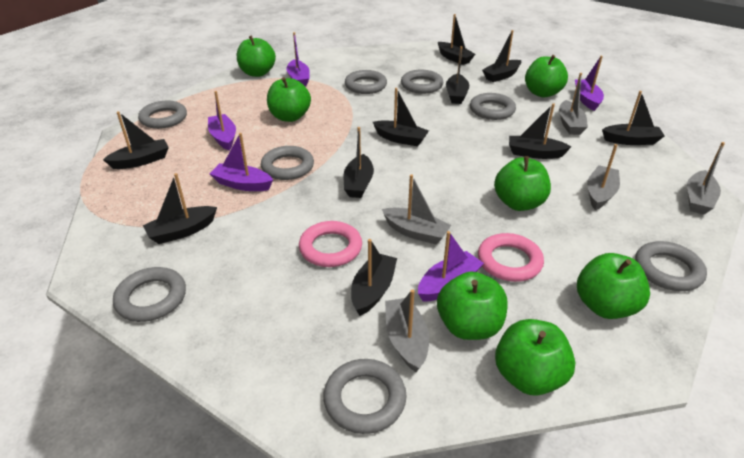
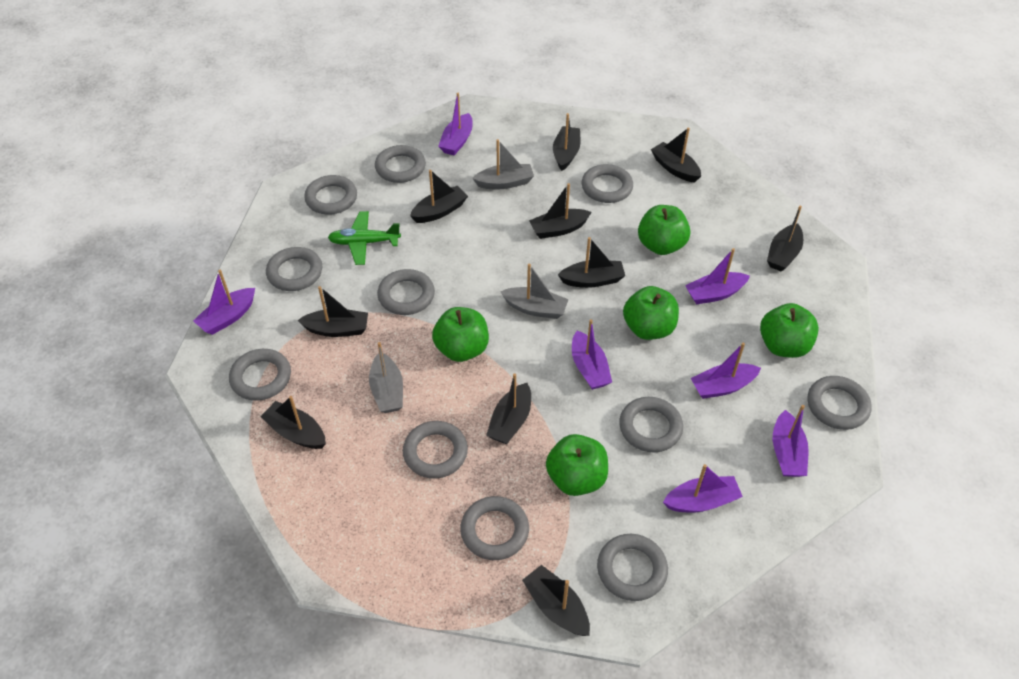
green apple: 7 -> 5
green plane: 0 -> 1
grey boat: 5 -> 3
grey ring: 8 -> 11
pink ring: 2 -> 0
purple boat: 5 -> 7

